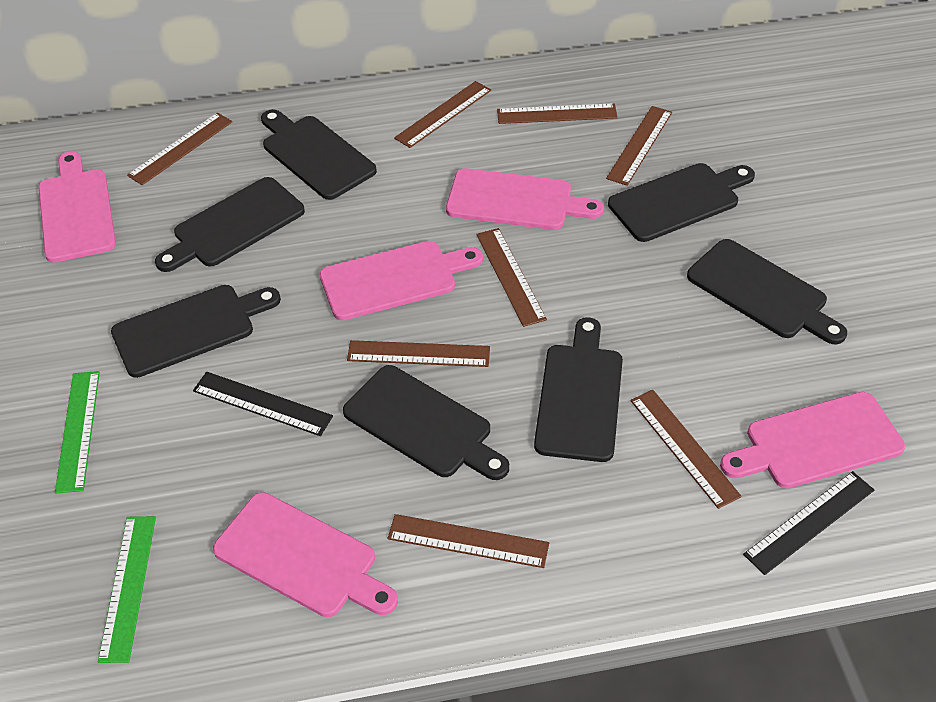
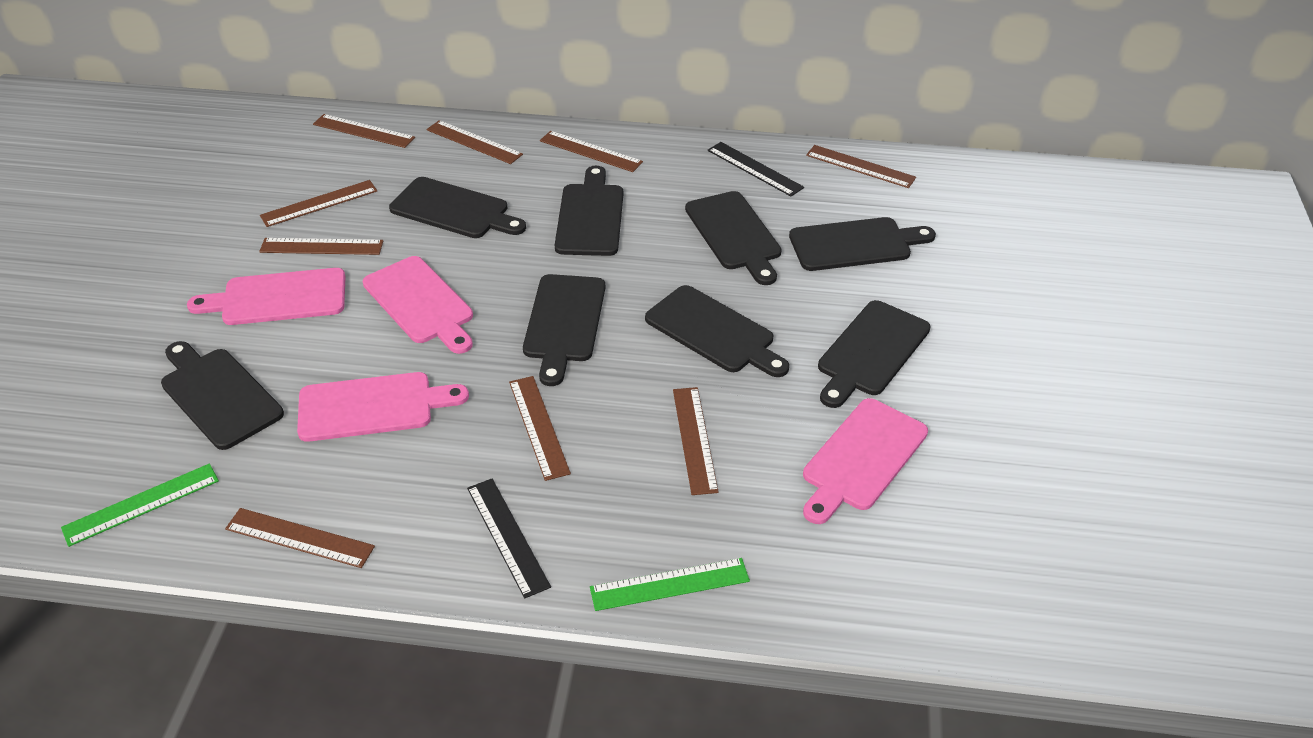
black cutting board: 7 -> 8
brown ruler: 8 -> 9
pink cutting board: 5 -> 4

